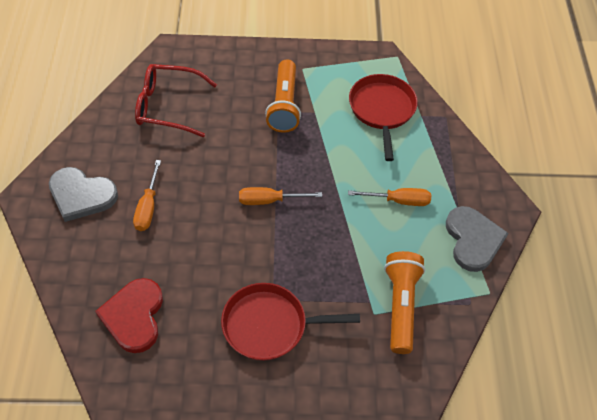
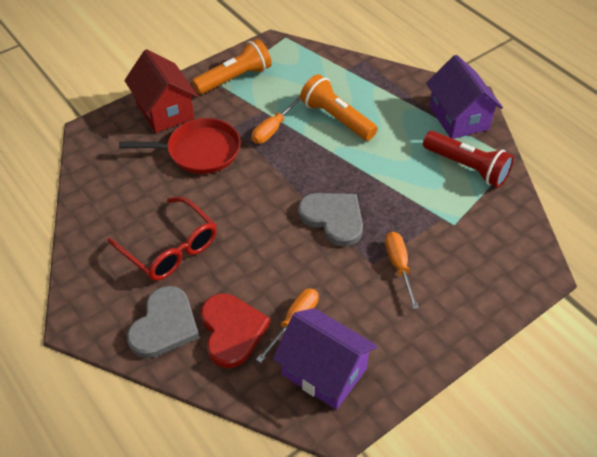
purple house: 0 -> 2
red flashlight: 0 -> 1
red house: 0 -> 1
red pan: 2 -> 1

